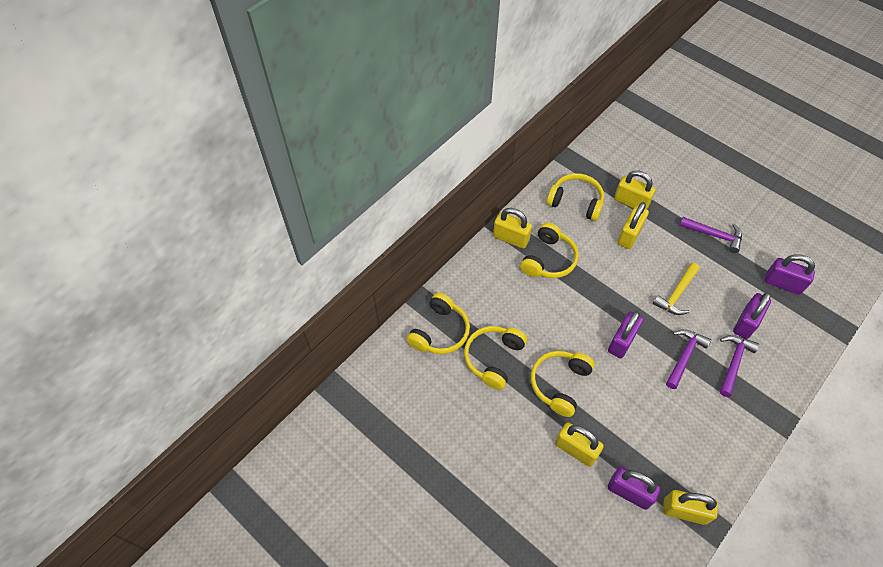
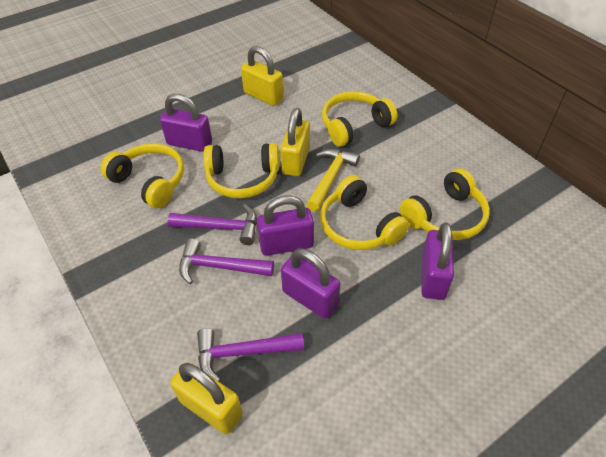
yellow padlock: 5 -> 3

